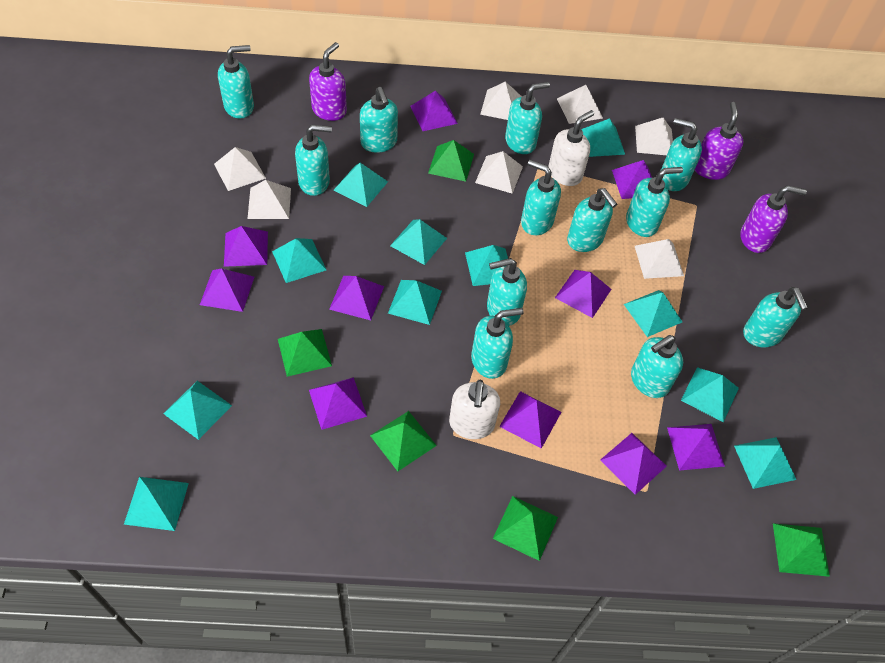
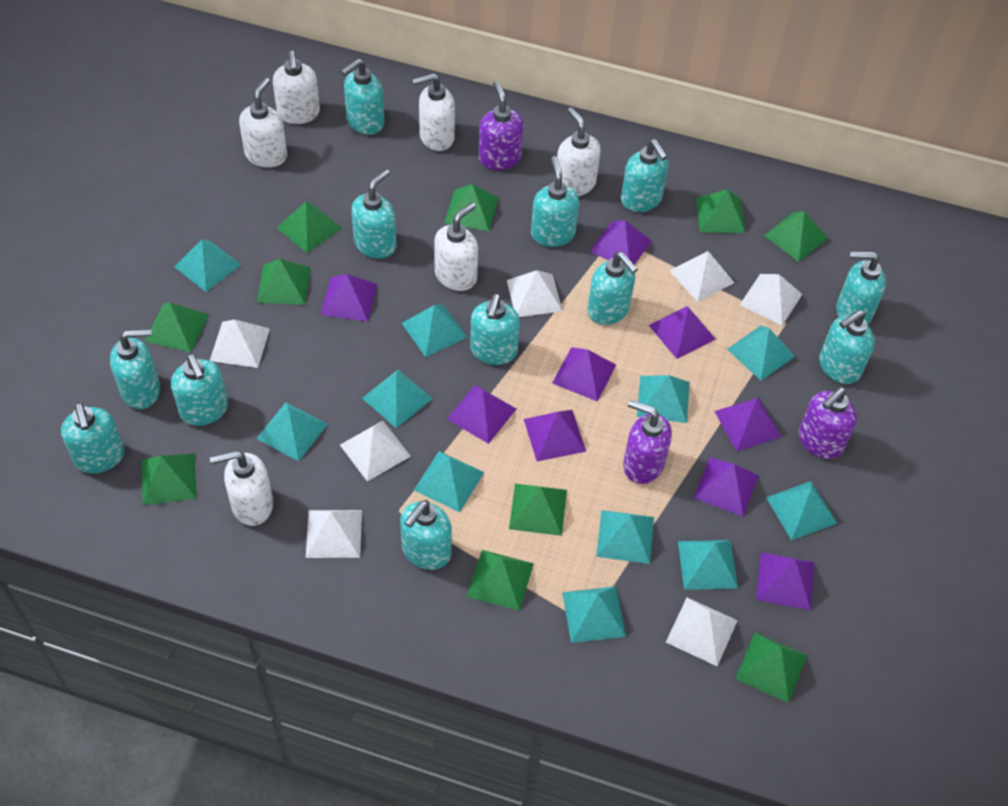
green pyramid: 5 -> 10
purple pyramid: 10 -> 9
white soap dispenser: 2 -> 6

